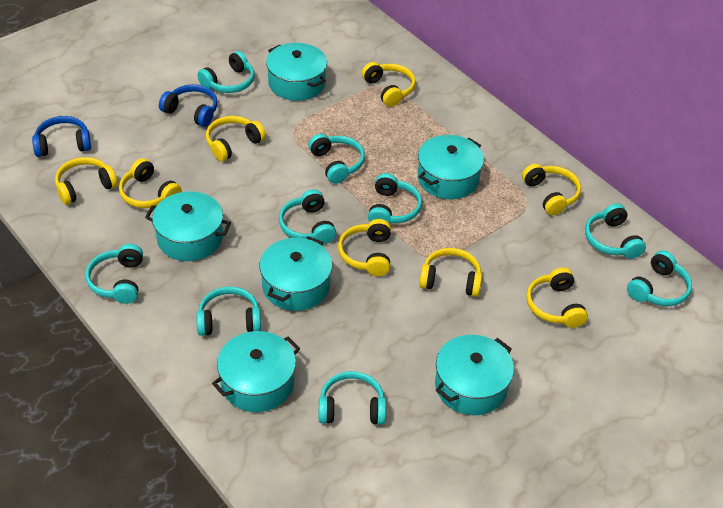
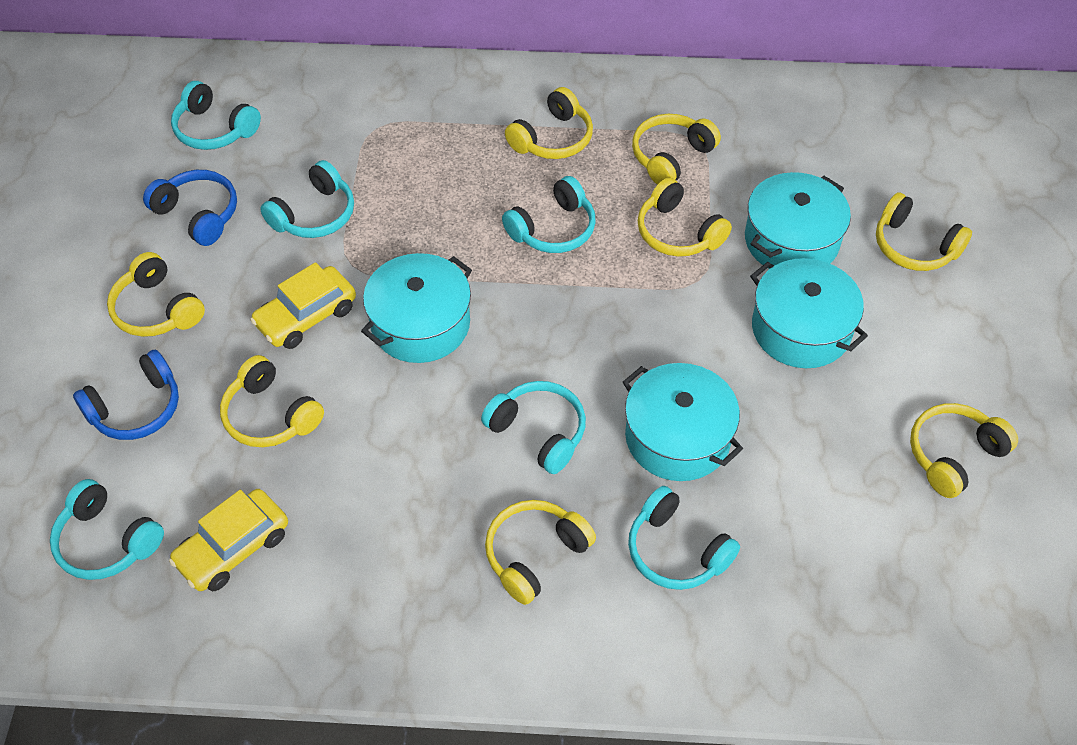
turquoise headphones: 9 -> 6
turquoise pot: 6 -> 4
yellow car: 0 -> 2

